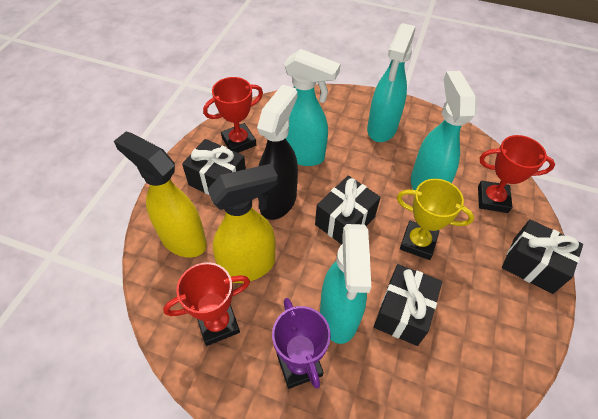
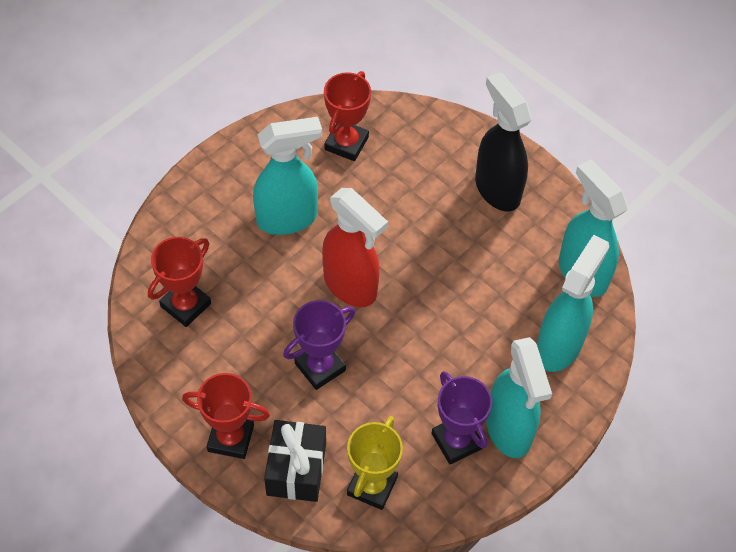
black gift: 4 -> 1
purple trophy: 1 -> 2
red spray bottle: 0 -> 1
yellow spray bottle: 2 -> 0

